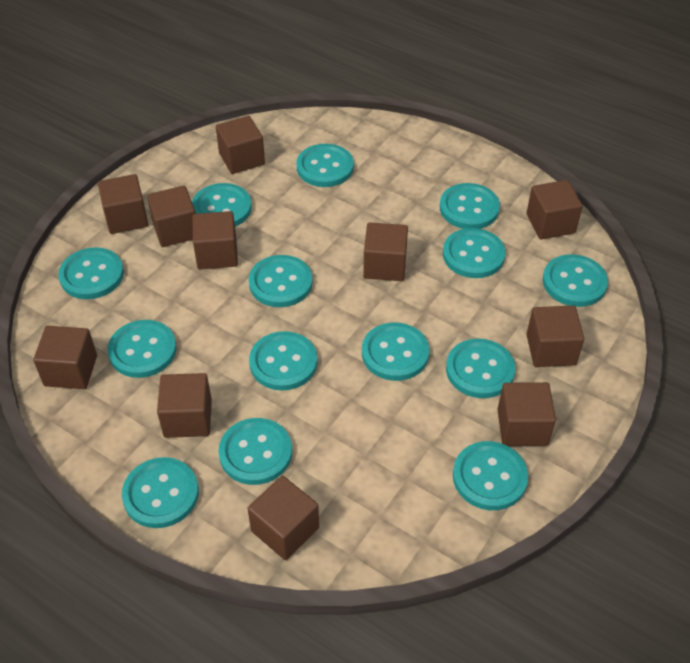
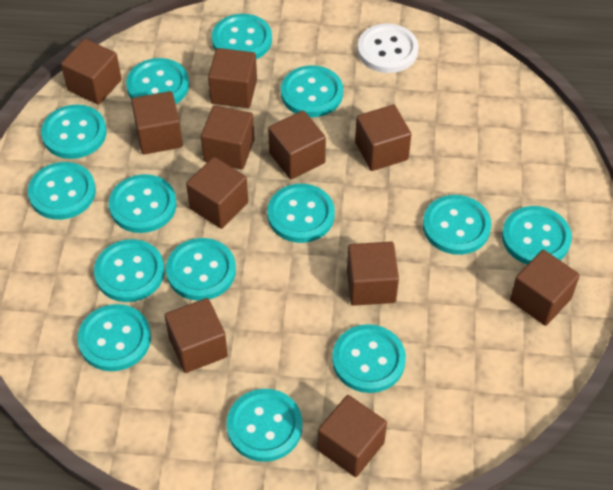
white button: 0 -> 1

